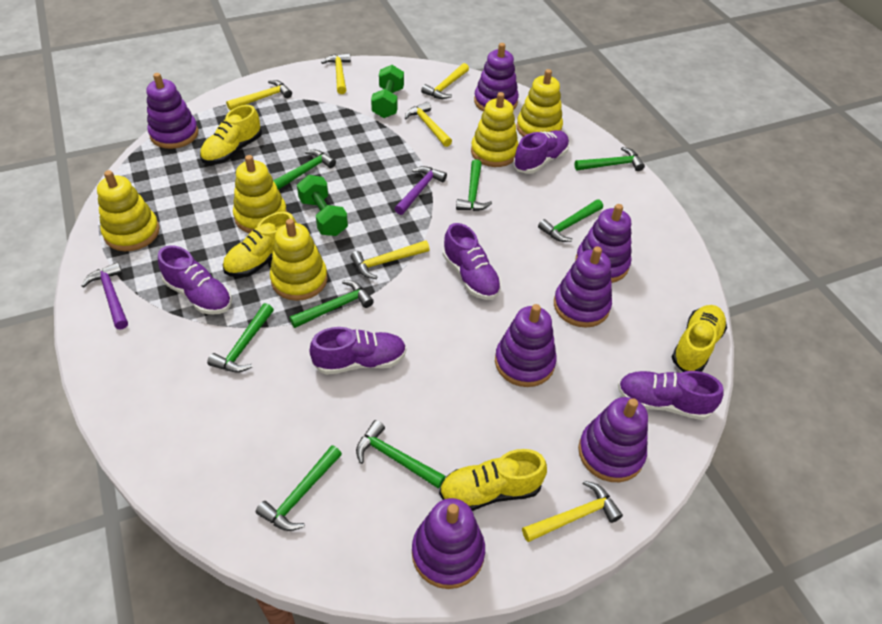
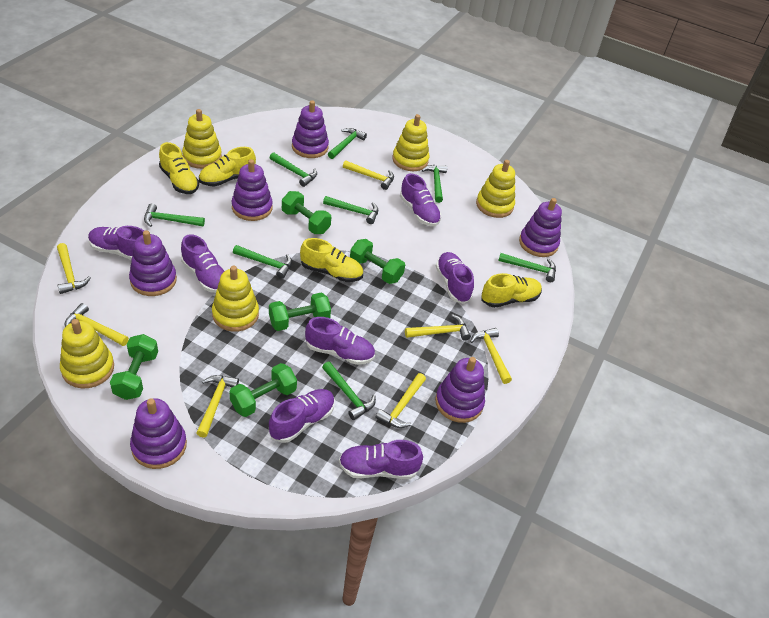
green dumbbell: 2 -> 5
purple hammer: 2 -> 0
purple shoe: 5 -> 7
purple stacking toy: 7 -> 6
yellow hammer: 6 -> 7

